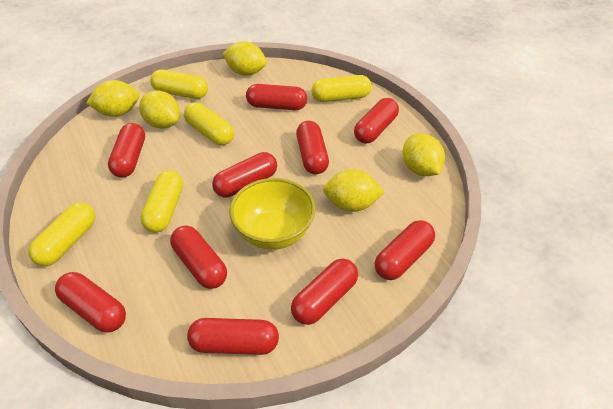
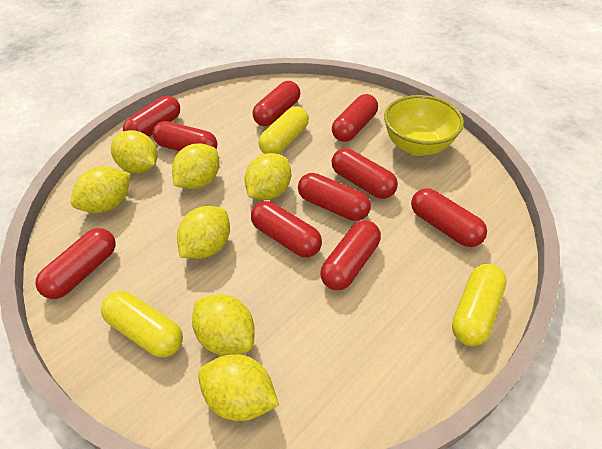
yellow capsule: 5 -> 3
yellow lemon: 5 -> 7

